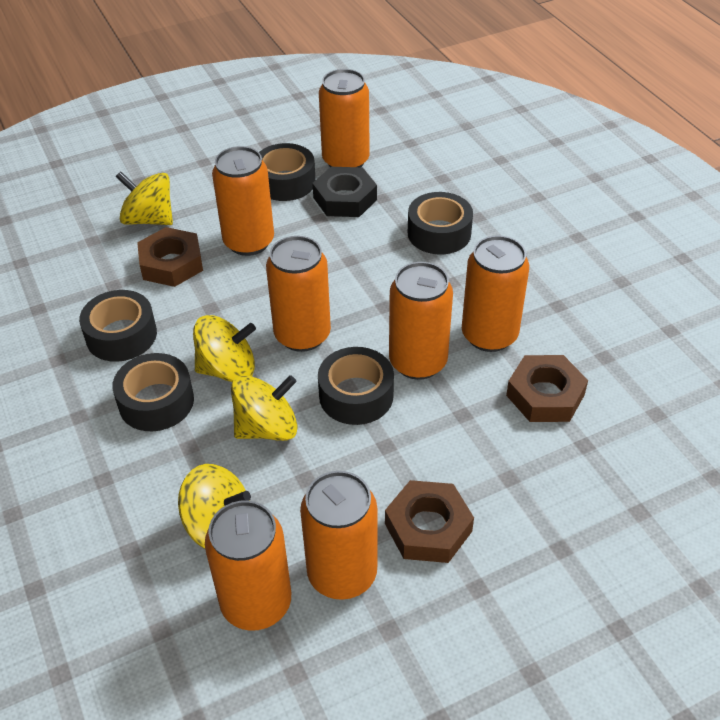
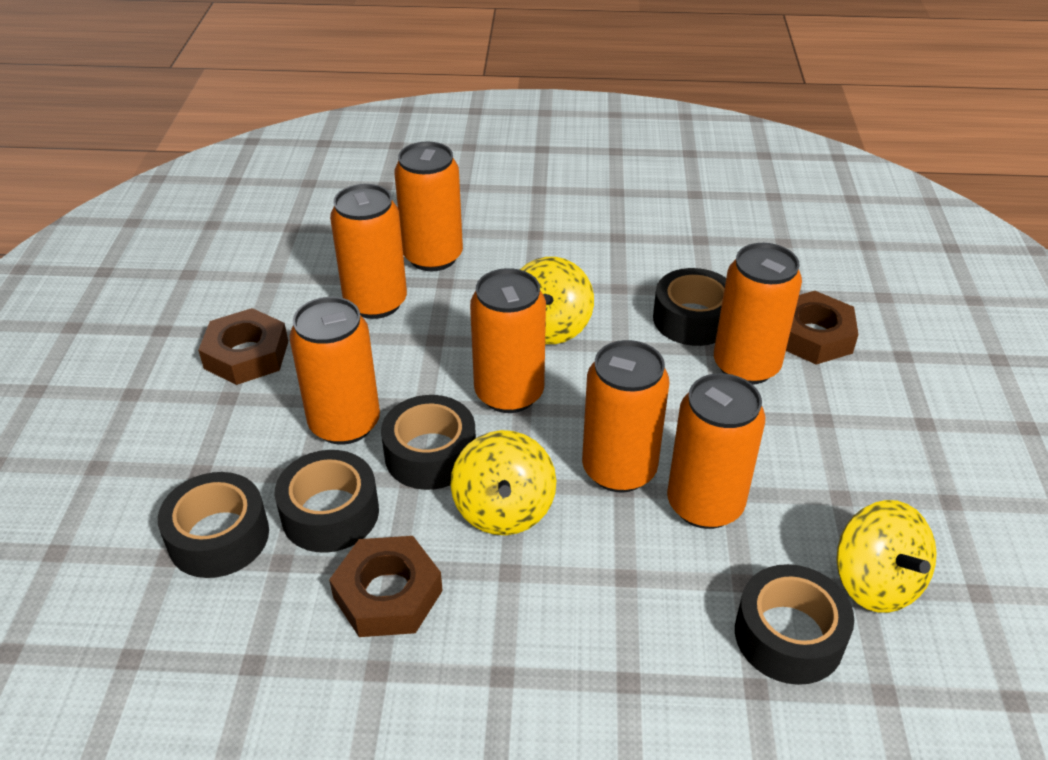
black nut: 1 -> 0
yellow spinning top: 4 -> 3

